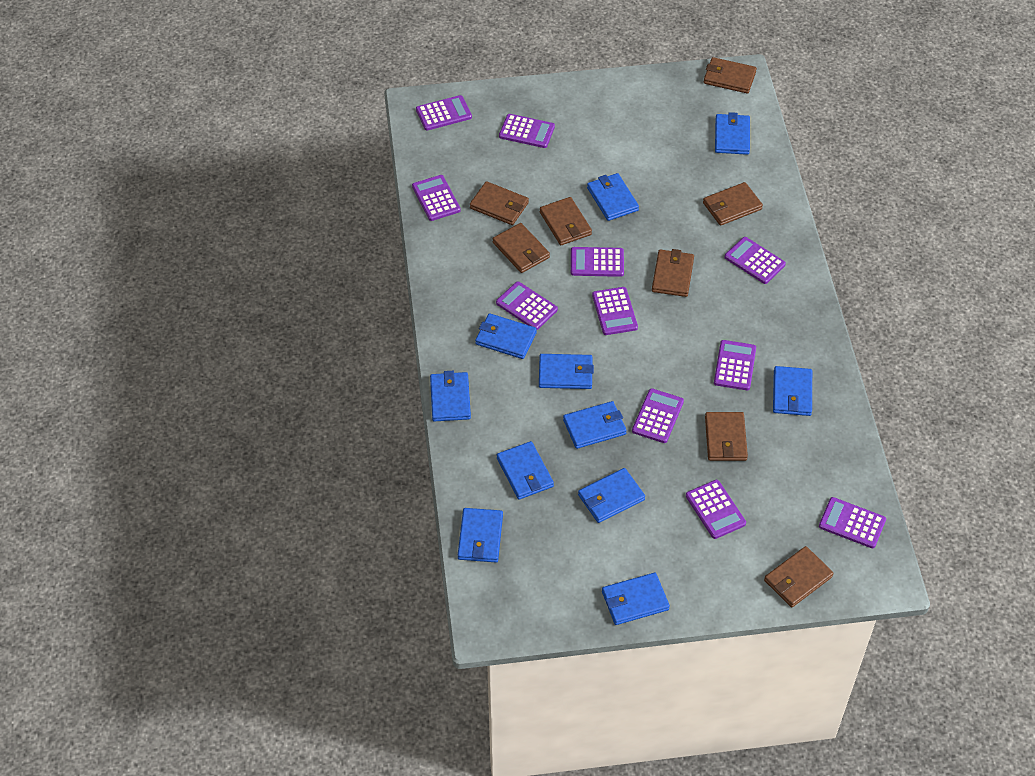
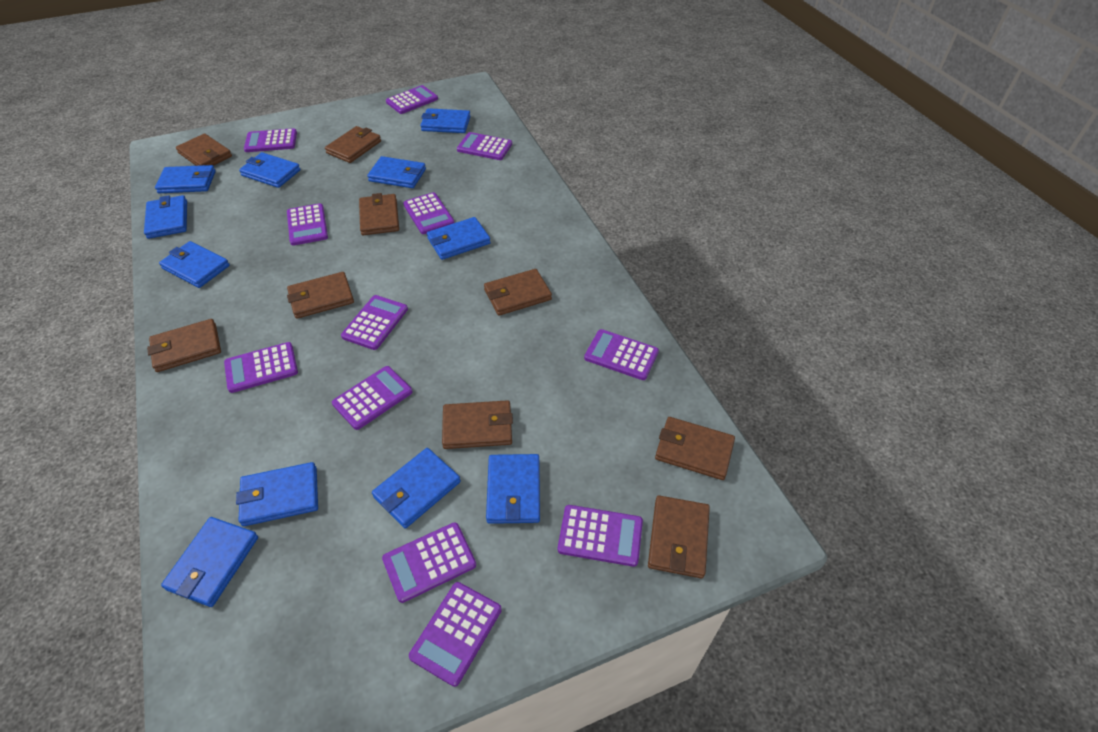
brown wallet: 8 -> 9
purple calculator: 11 -> 12

